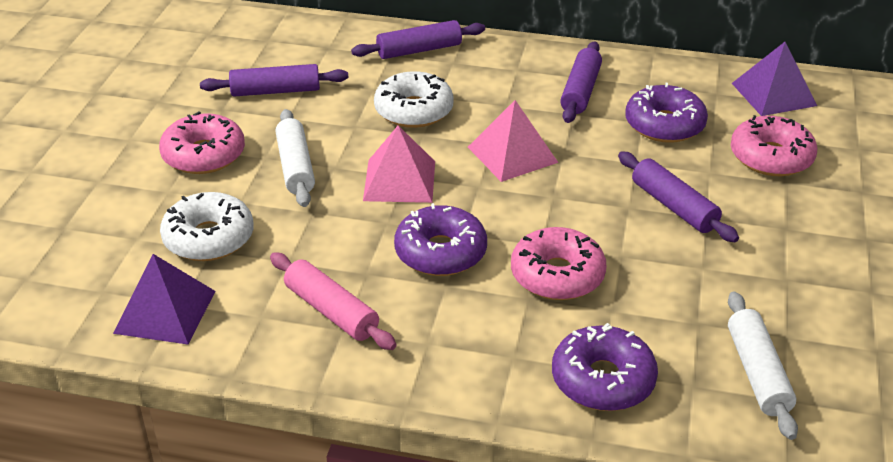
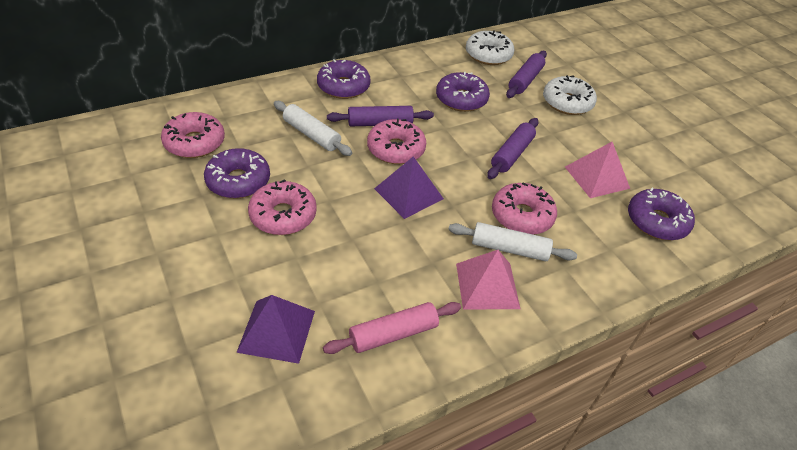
pink donut: 3 -> 4
purple donut: 3 -> 4
purple rolling pin: 4 -> 3

